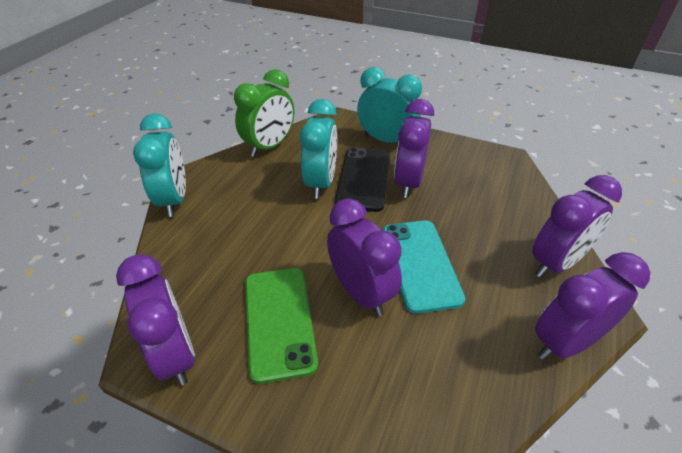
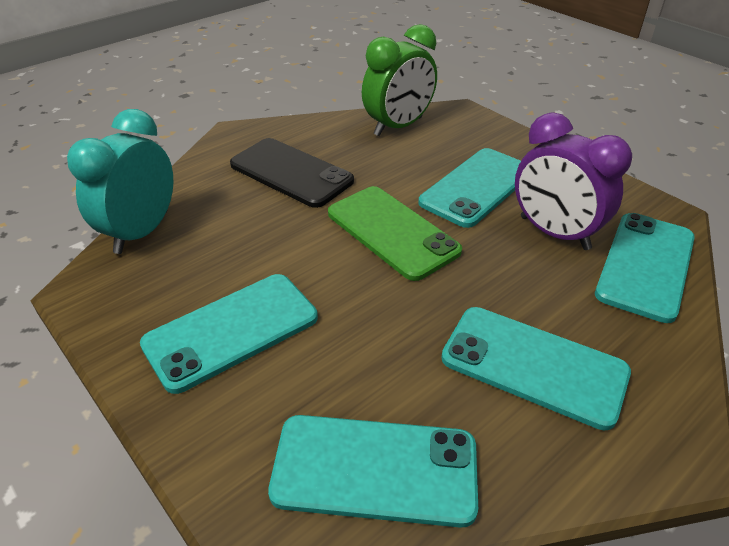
purple clock: 5 -> 1
turquoise clock: 3 -> 1
turquoise phone: 1 -> 5

